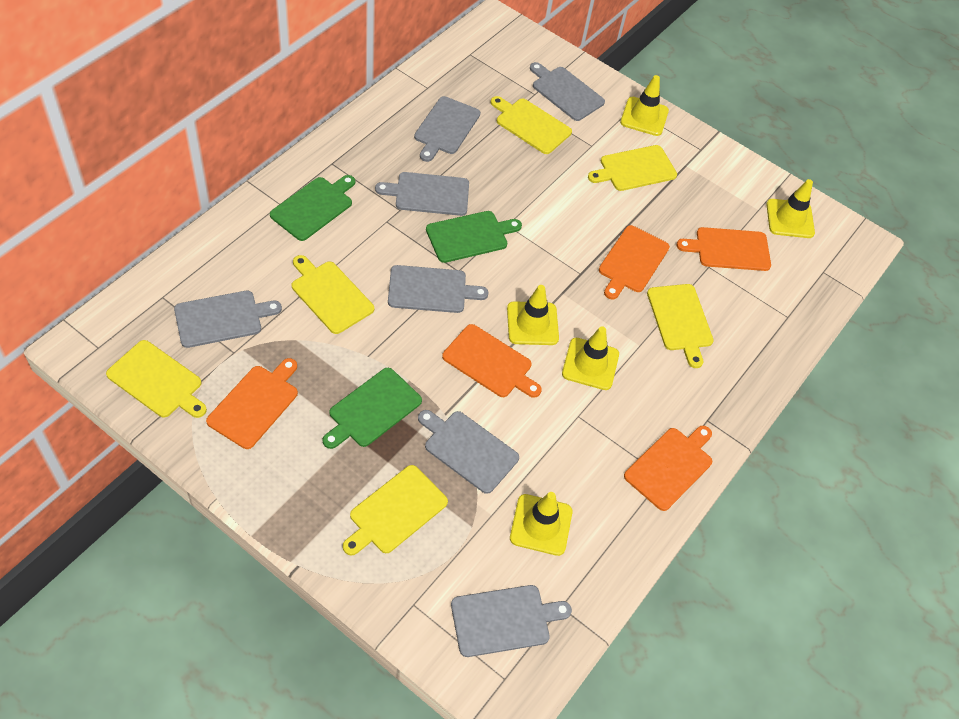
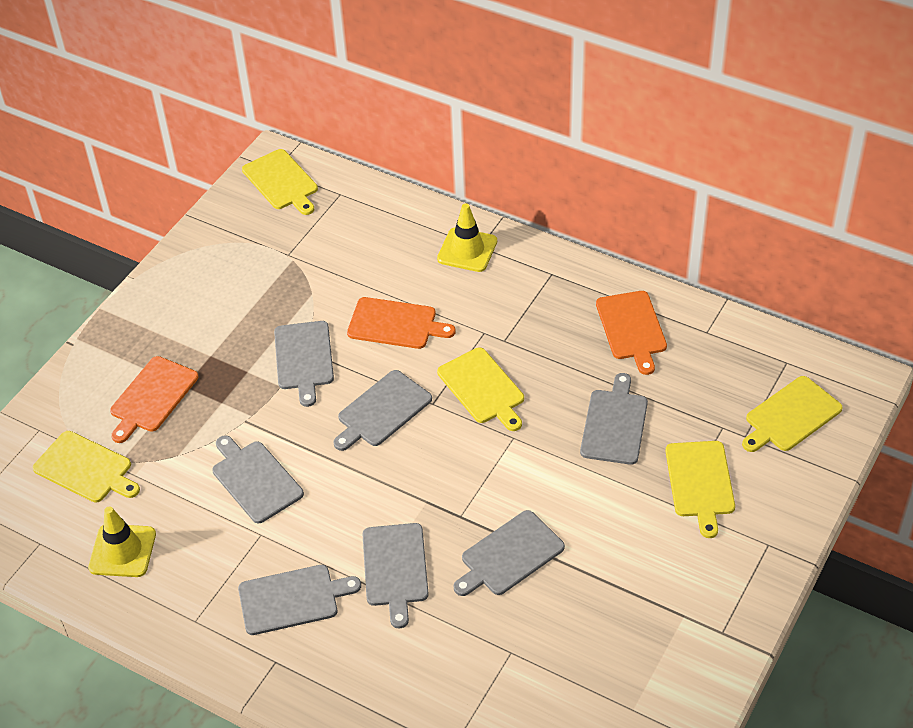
green cutting board: 3 -> 0
orange cutting board: 5 -> 3
yellow cutting board: 6 -> 5
yellow traffic cone: 5 -> 2

